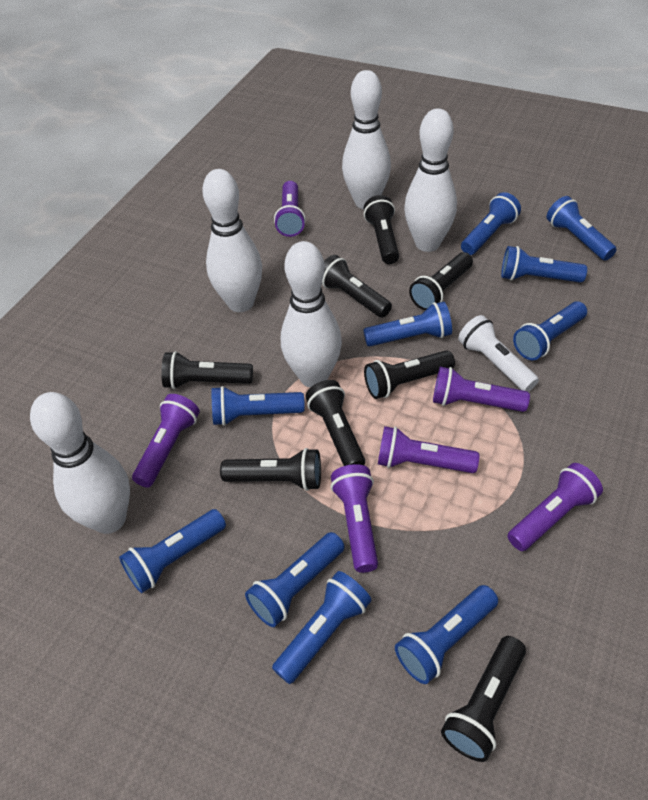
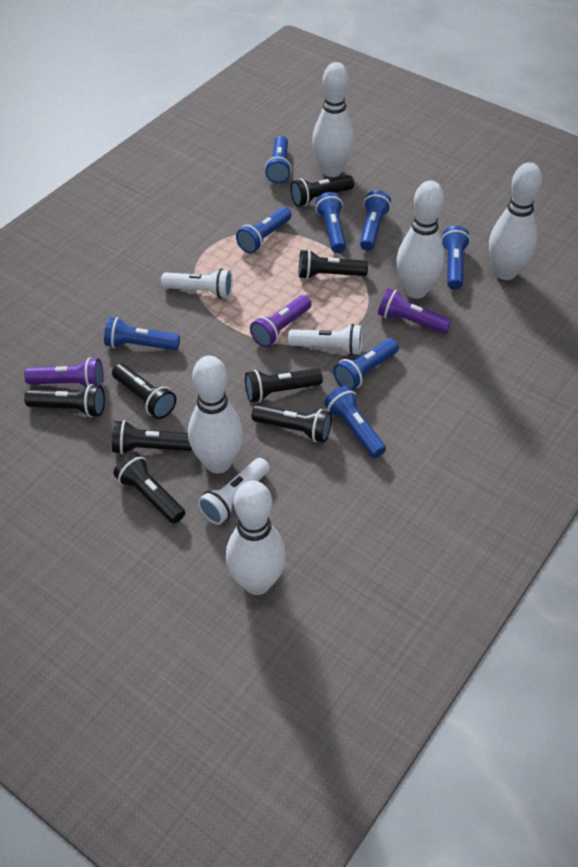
blue flashlight: 10 -> 8
purple flashlight: 6 -> 3
white flashlight: 1 -> 3

